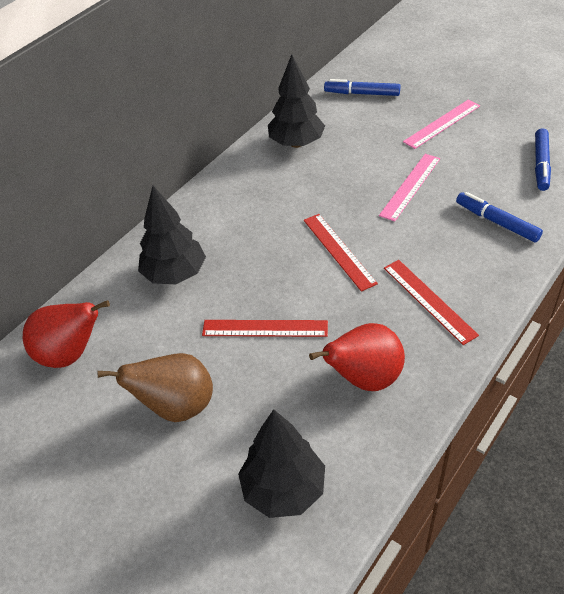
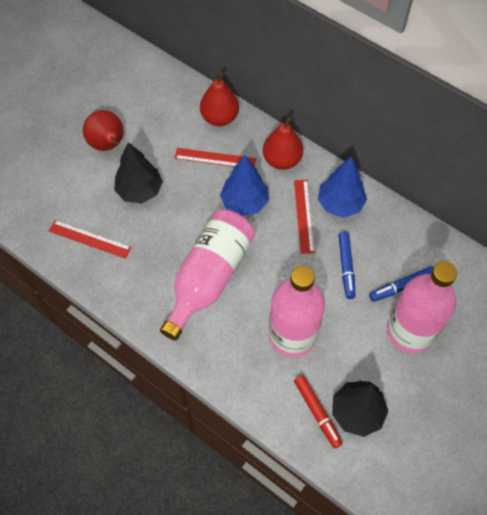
black tree: 3 -> 2
blue marker: 3 -> 2
blue tree: 0 -> 2
brown pear: 1 -> 0
pink bottle: 0 -> 3
pink ruler: 2 -> 0
red marker: 0 -> 1
red pear: 2 -> 3

